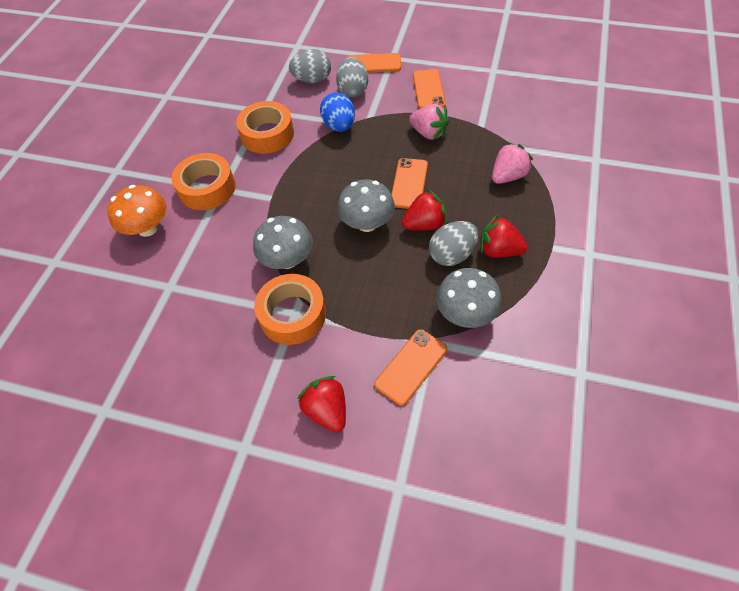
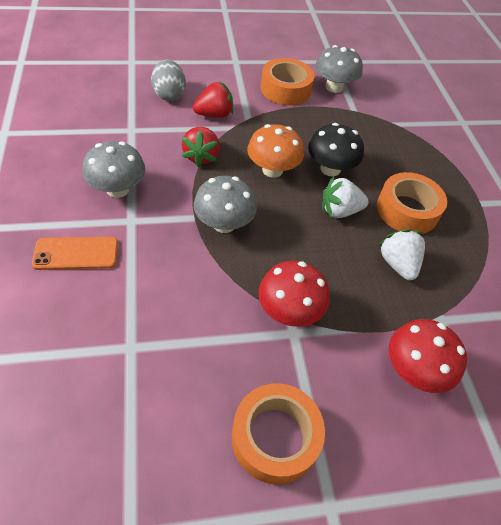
black mushroom: 0 -> 1
blue egg: 1 -> 0
grey egg: 3 -> 1
orange phone: 4 -> 1
pink strawberry: 2 -> 0
red mushroom: 0 -> 2
red strawberry: 3 -> 2
white strawberry: 0 -> 2

